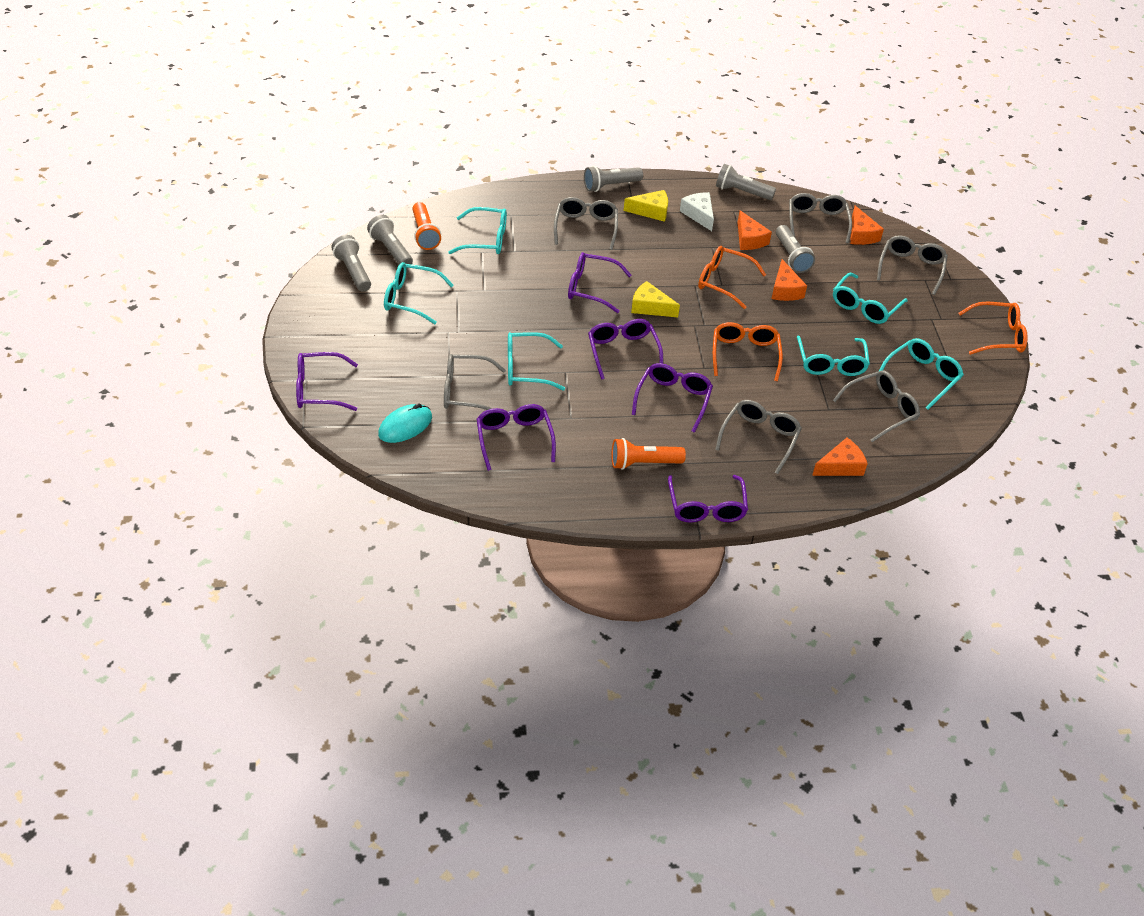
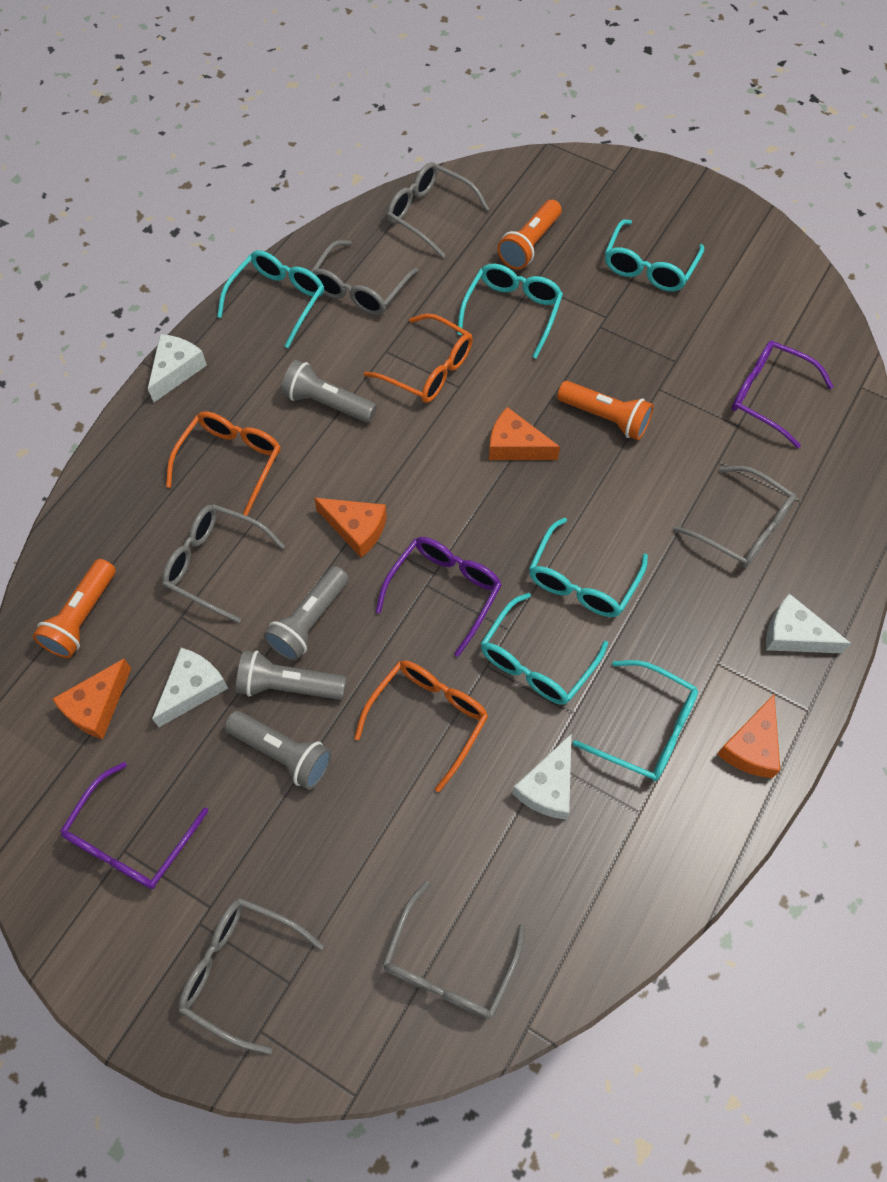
grey flashlight: 5 -> 4
orange flashlight: 2 -> 3
purple glasses: 6 -> 3
turquoise mouse: 1 -> 0
white cheese: 1 -> 4
yellow cheese: 2 -> 0

